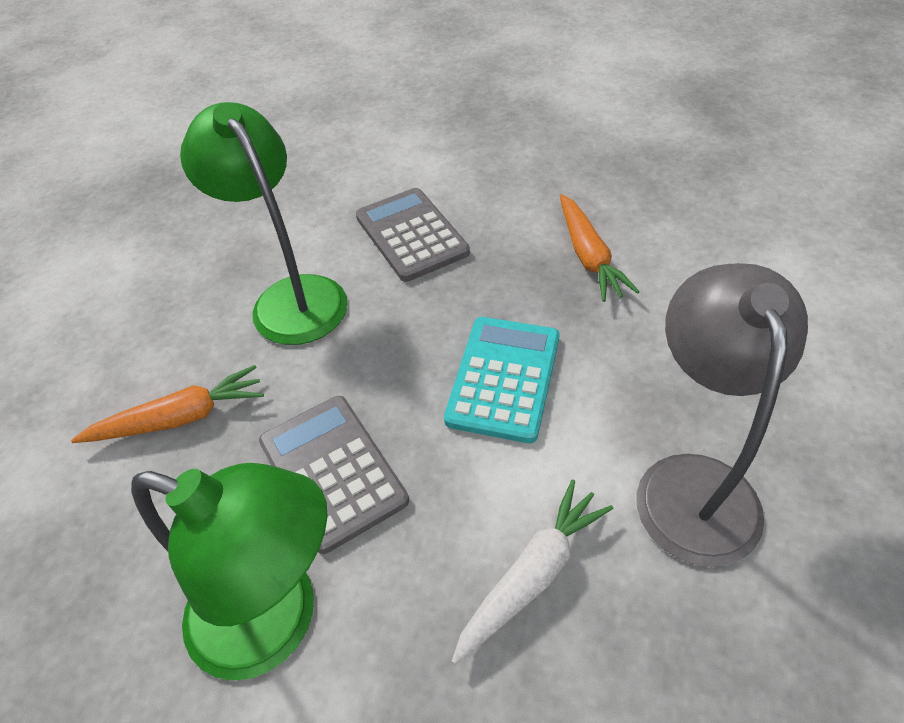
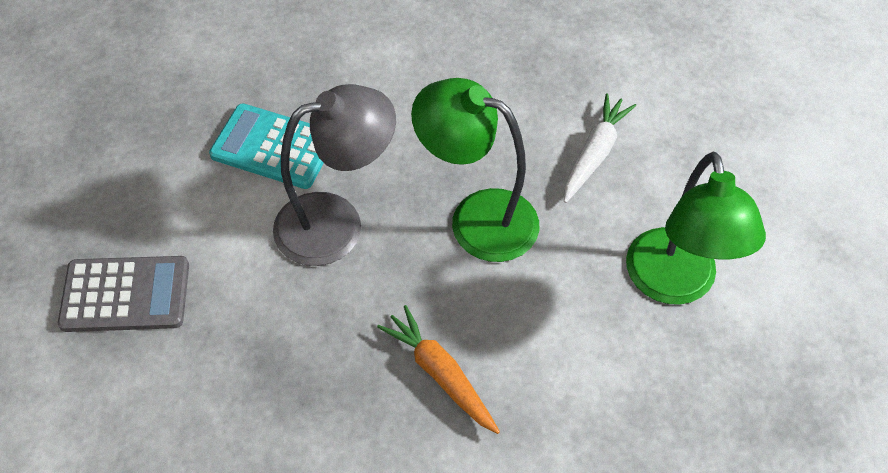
grey calculator: 2 -> 1
orange carrot: 2 -> 1

